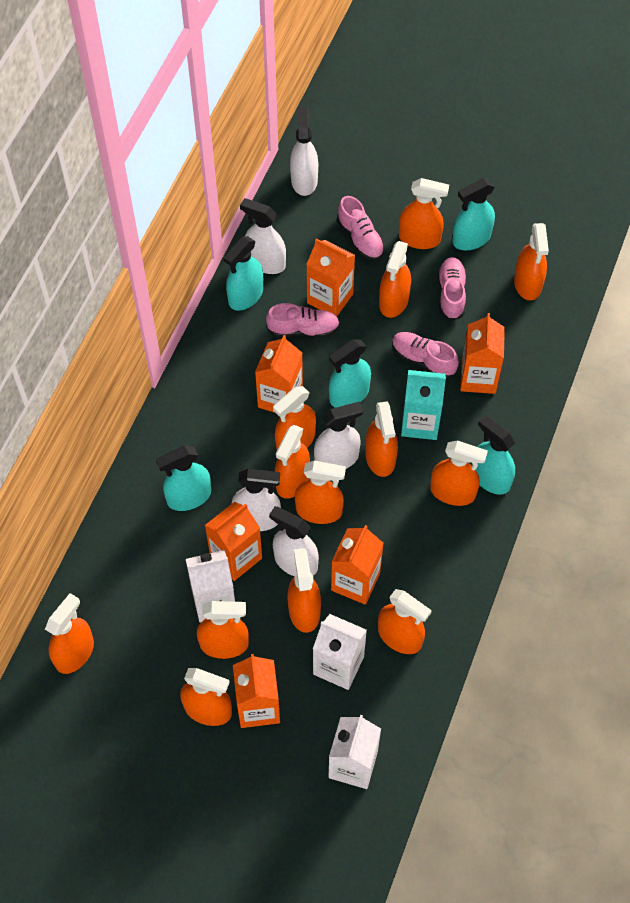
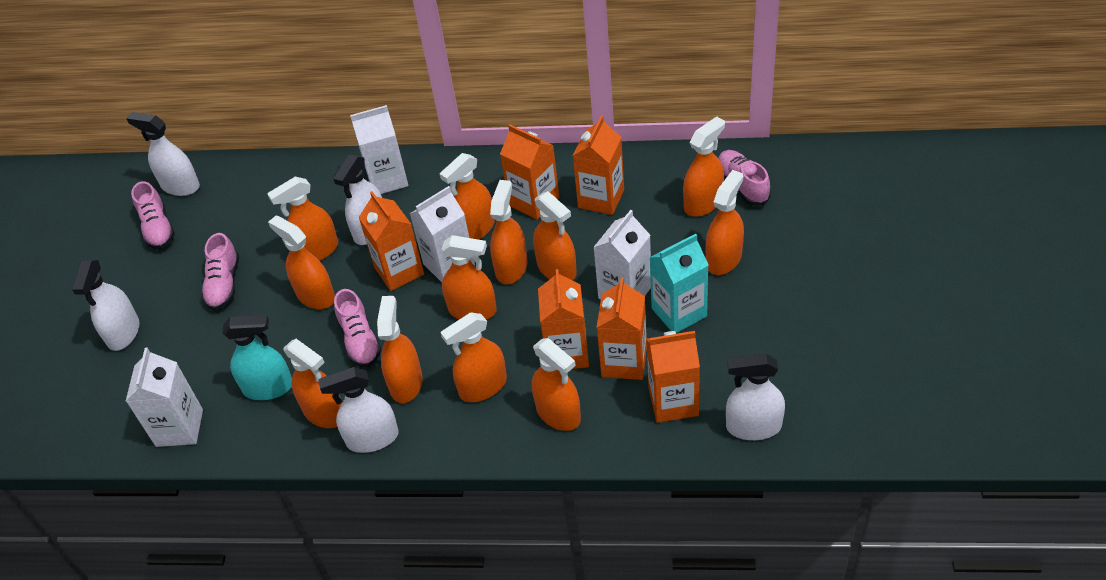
orange spray bottle: 13 -> 12
turquoise spray bottle: 5 -> 1
white carton: 3 -> 4

